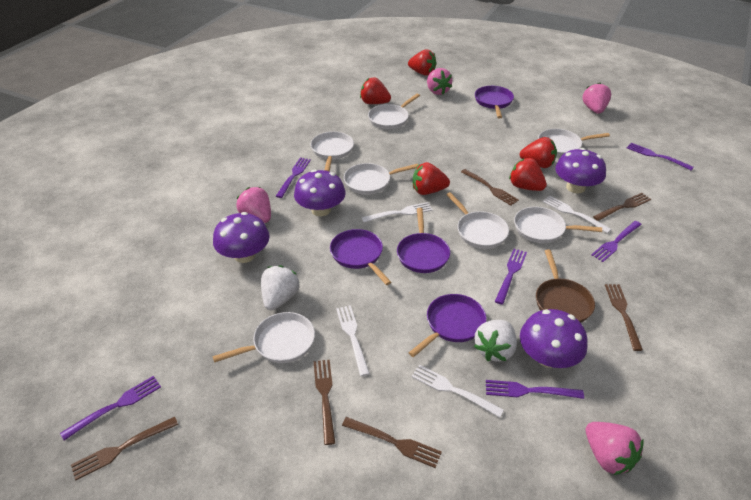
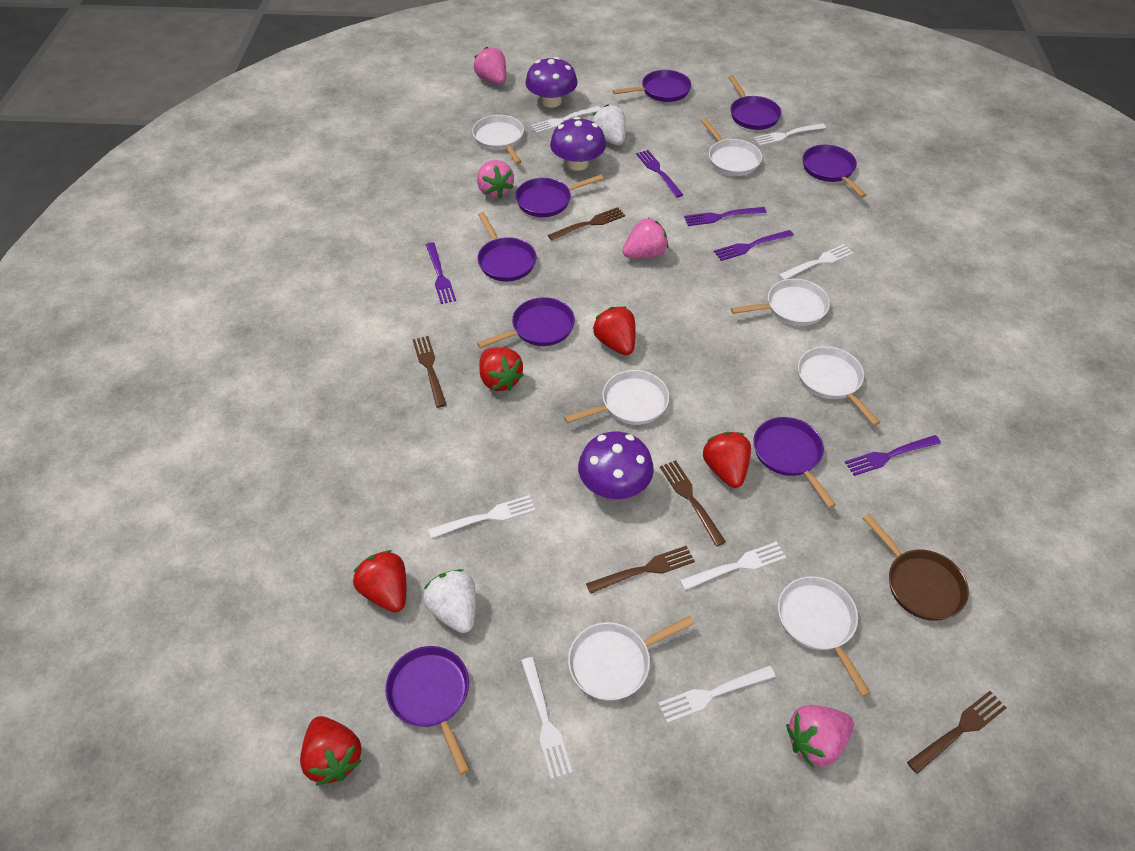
brown fork: 6 -> 5
purple fork: 6 -> 5
purple mushroom: 4 -> 3
purple pan: 4 -> 8
white fork: 4 -> 7

